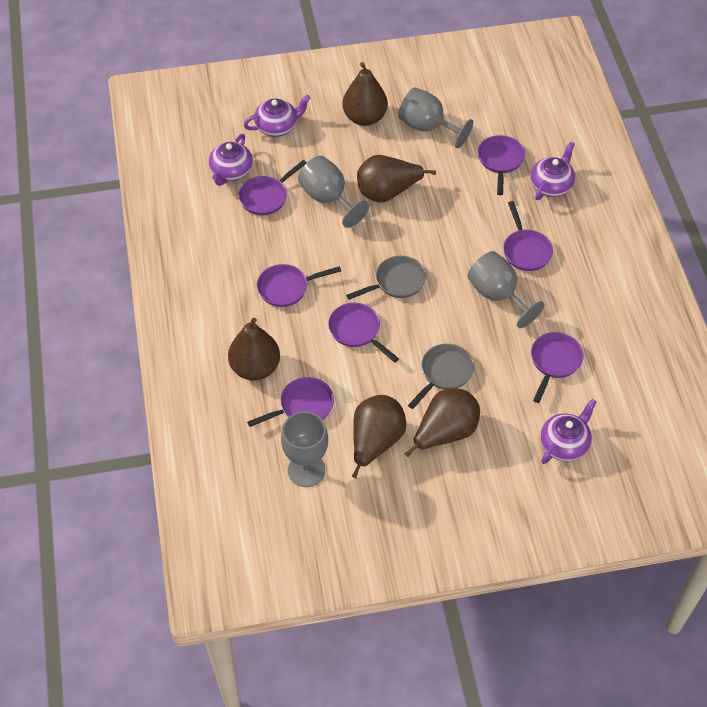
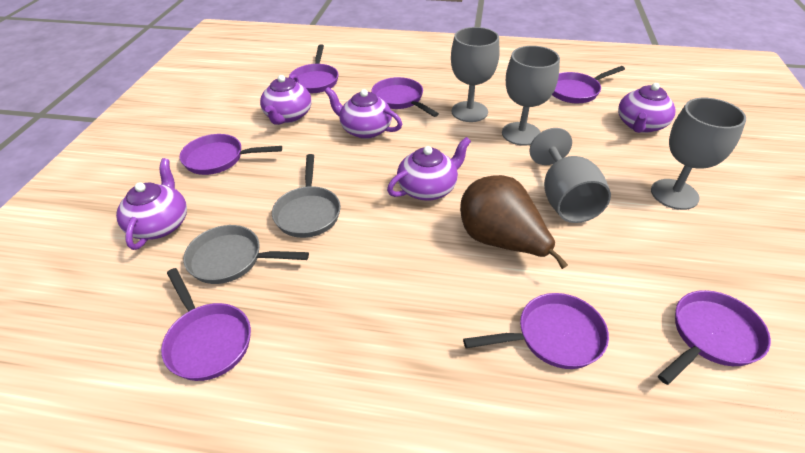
brown pear: 5 -> 1
purple teapot: 4 -> 5

